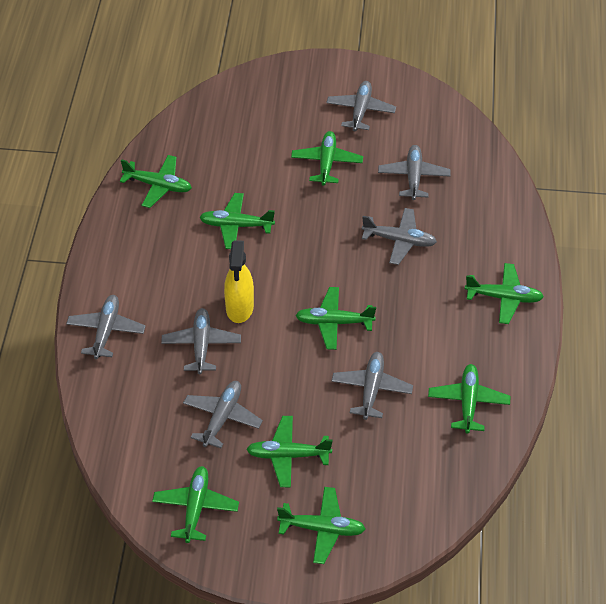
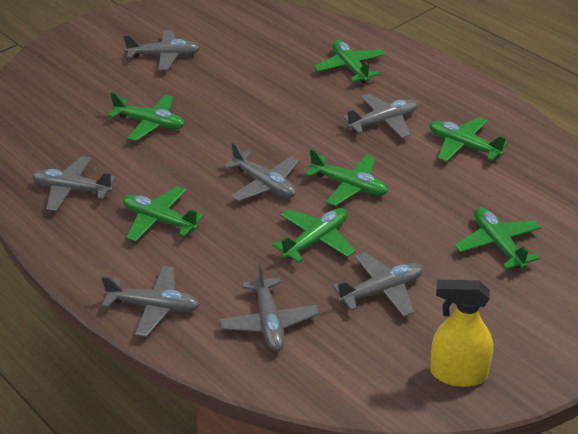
green plane: 9 -> 7

